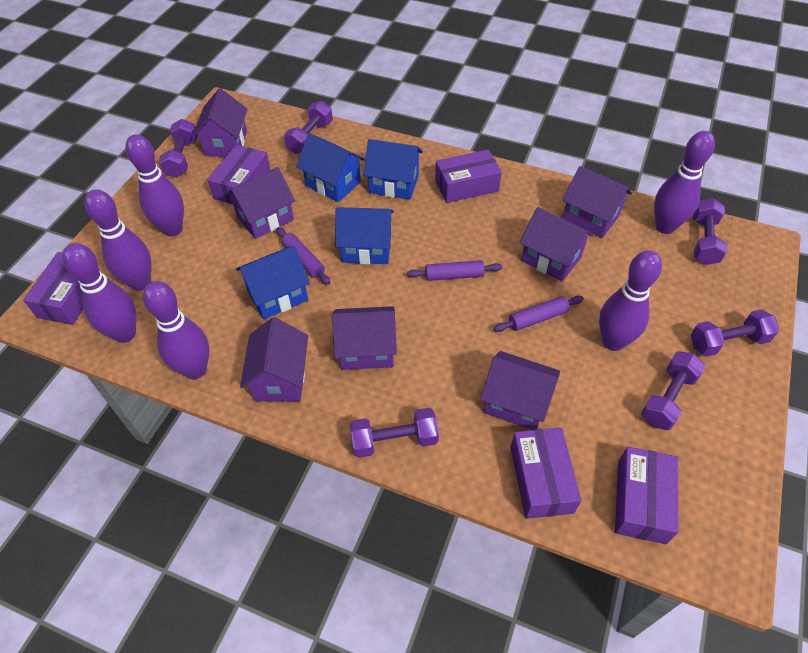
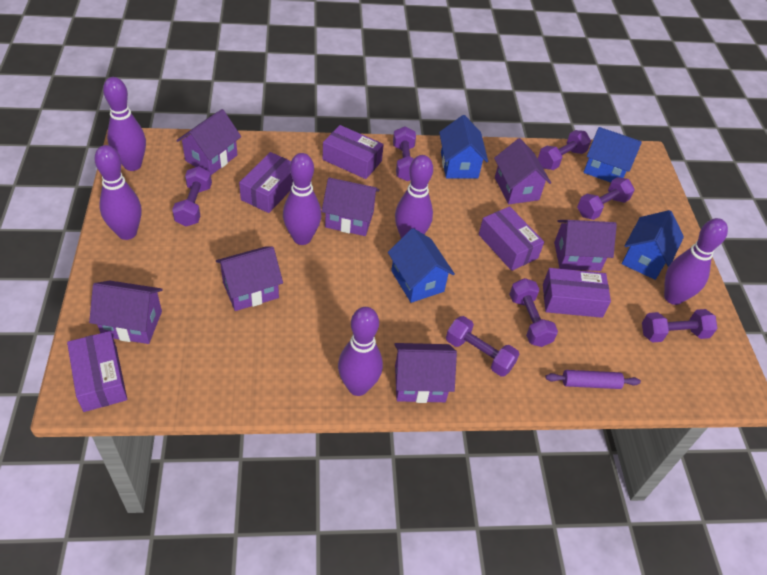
purple dumbbell: 6 -> 7
purple rolling pin: 3 -> 1

